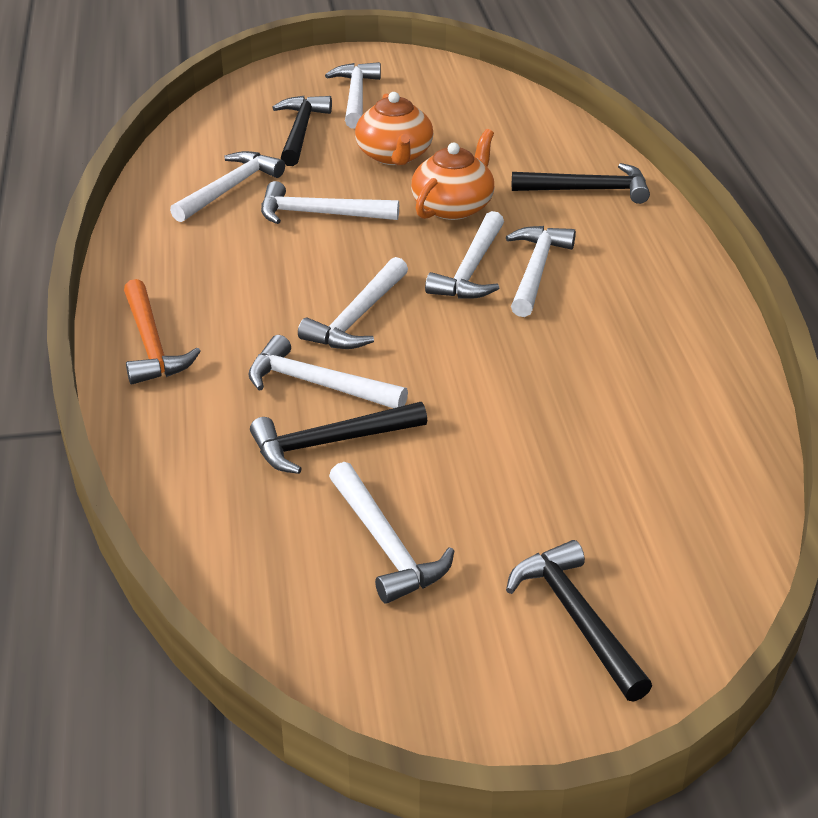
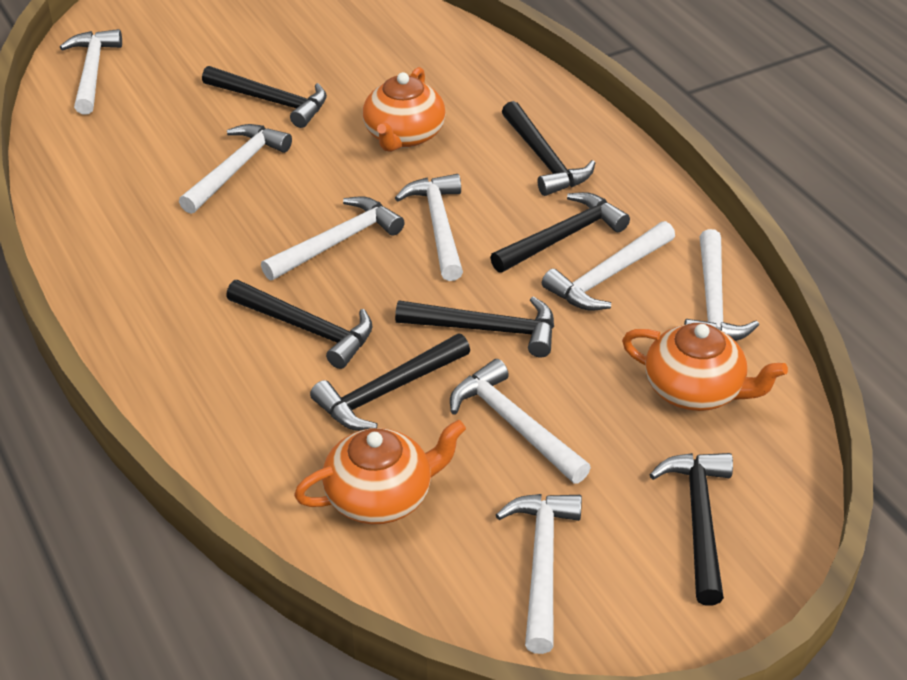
black hammer: 4 -> 7
orange hammer: 1 -> 0
orange teapot: 2 -> 3

